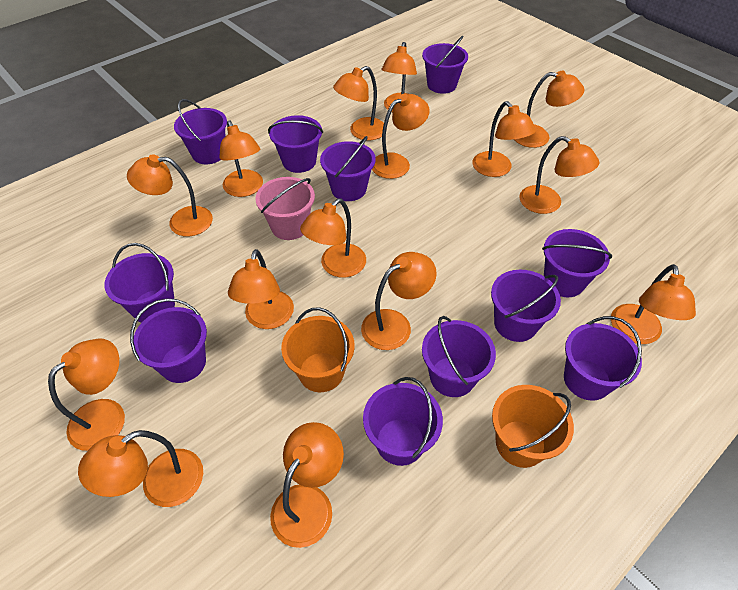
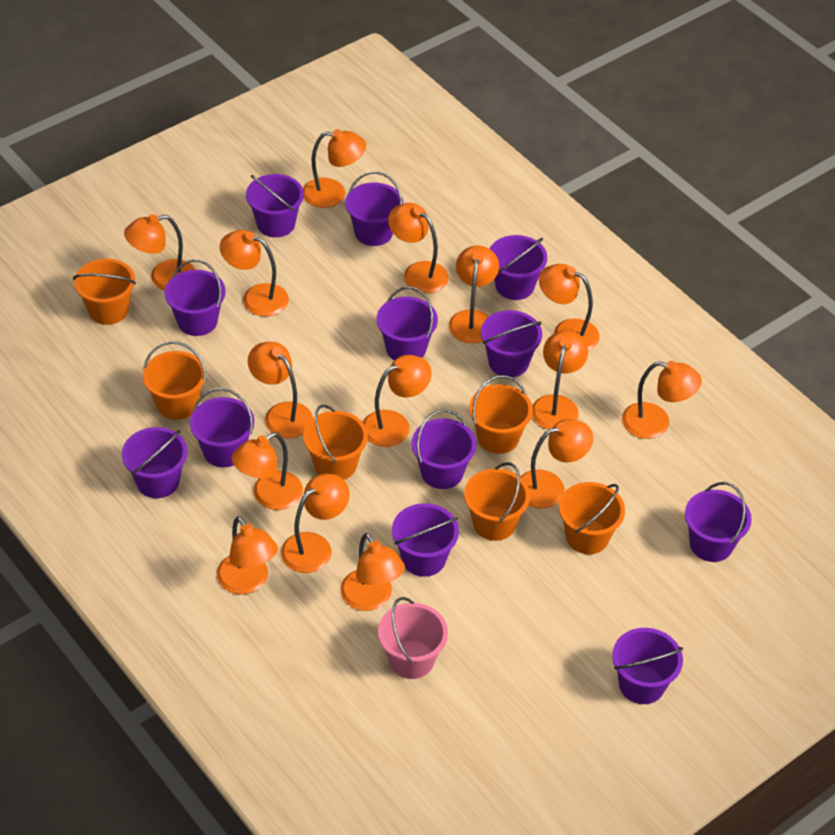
orange bucket: 2 -> 6
purple bucket: 11 -> 12

